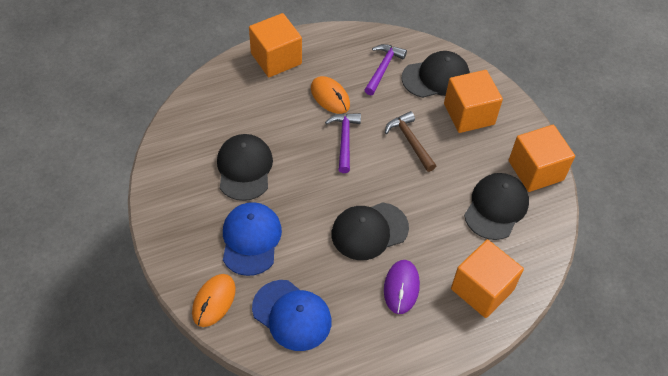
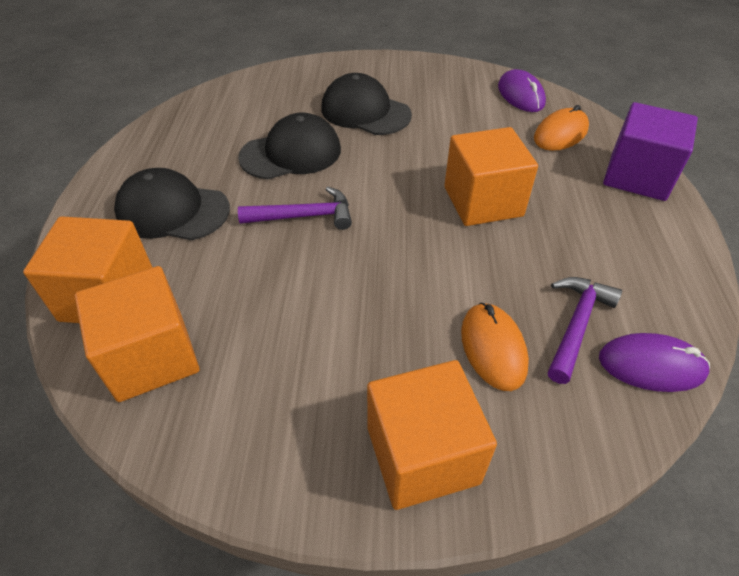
black cap: 4 -> 3
blue cap: 2 -> 0
brown hammer: 1 -> 0
purple cube: 0 -> 1
purple mouse: 1 -> 2

